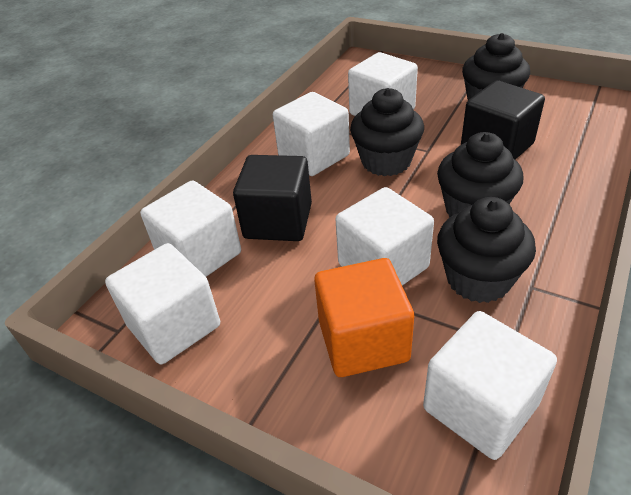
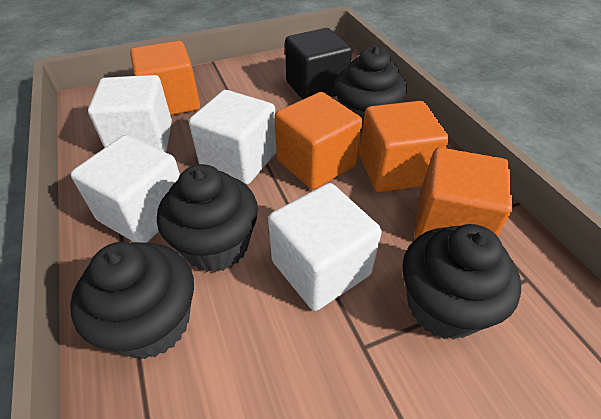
black cube: 2 -> 1
orange cube: 1 -> 4
white cube: 6 -> 4

